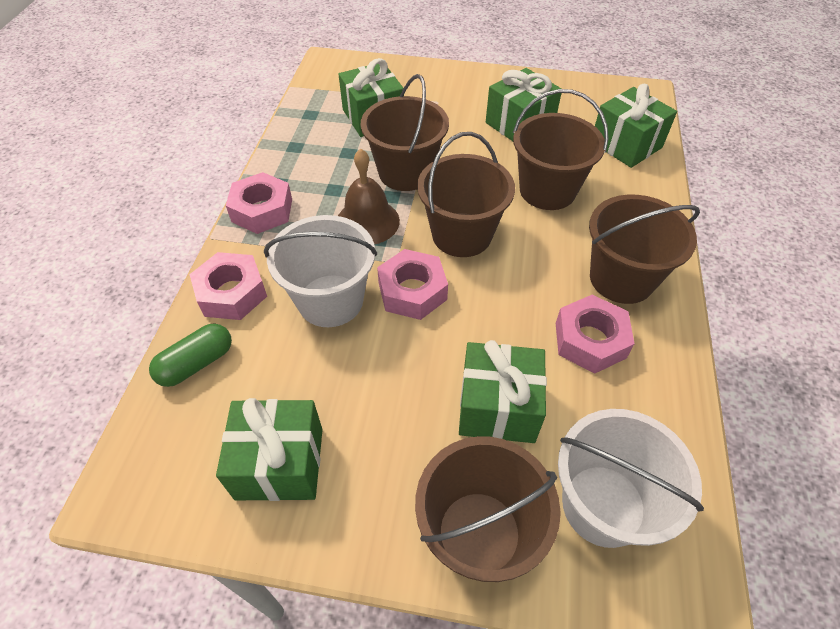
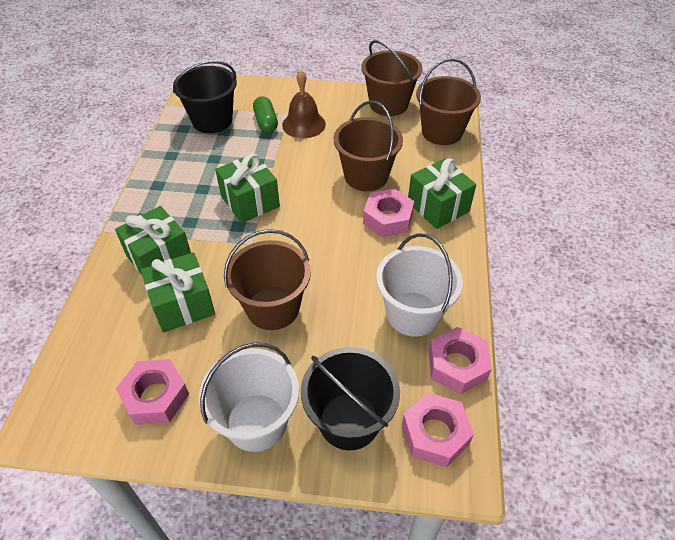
black bucket: 0 -> 2
brown bucket: 5 -> 4
green gift: 5 -> 4

